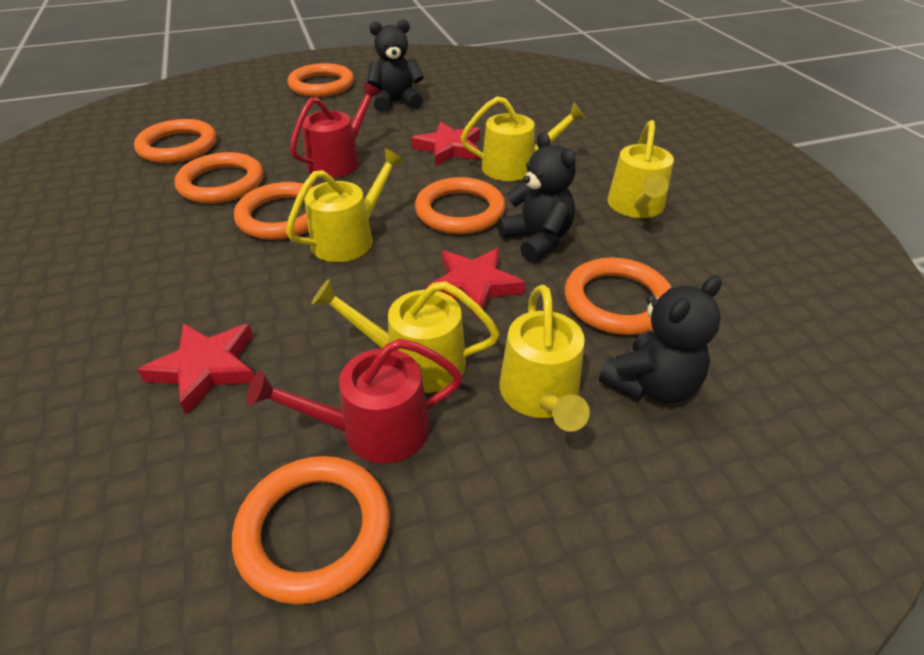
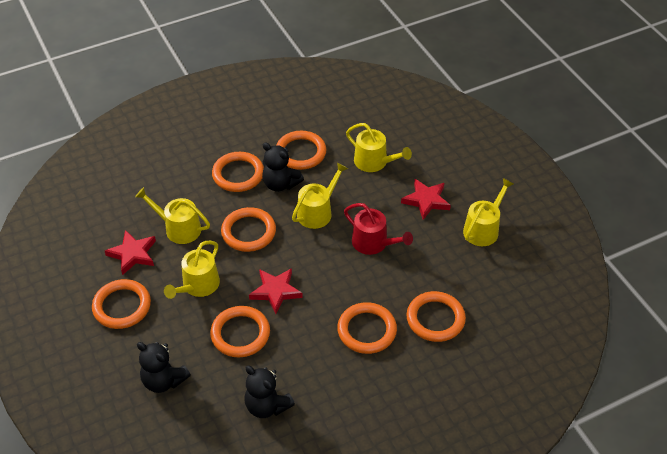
red watering can: 2 -> 1

